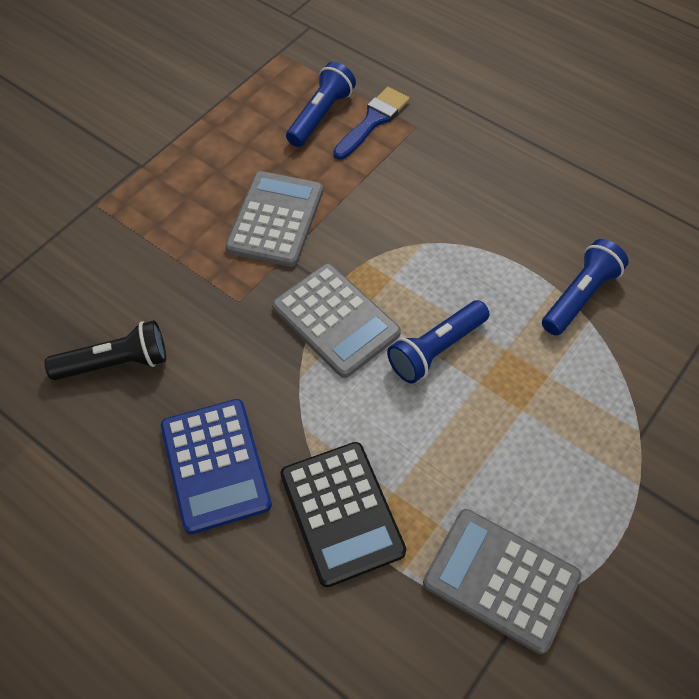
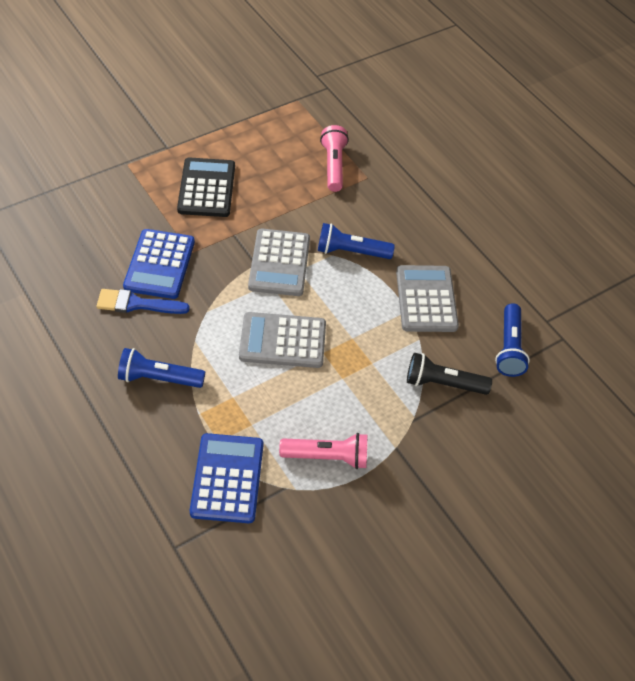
blue calculator: 1 -> 2
pink flashlight: 0 -> 2

